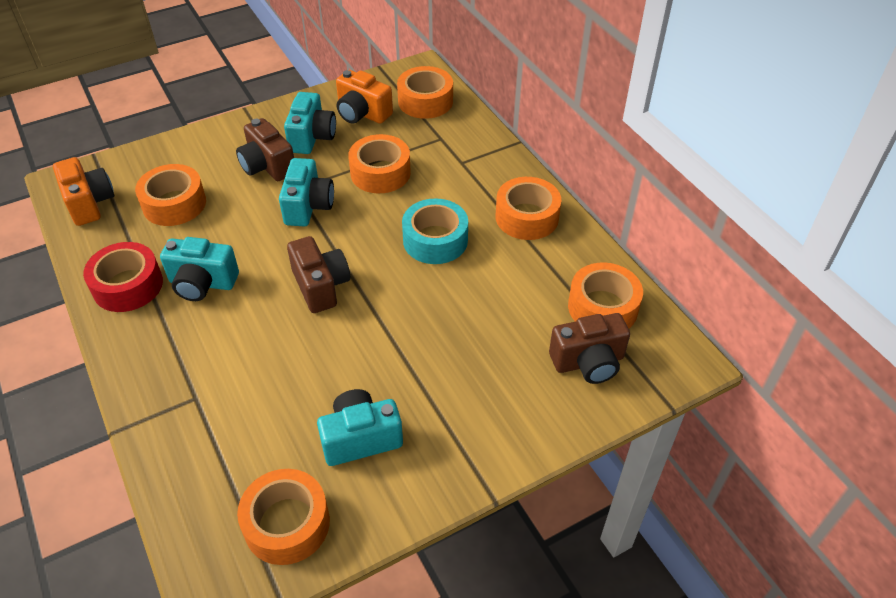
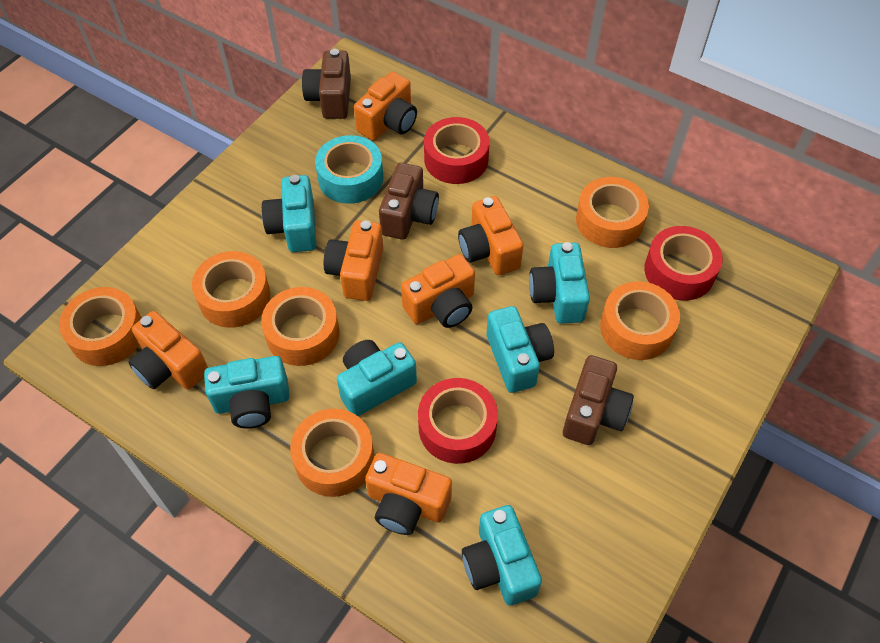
orange camera: 2 -> 6
red tape: 1 -> 3
turquoise camera: 4 -> 6

